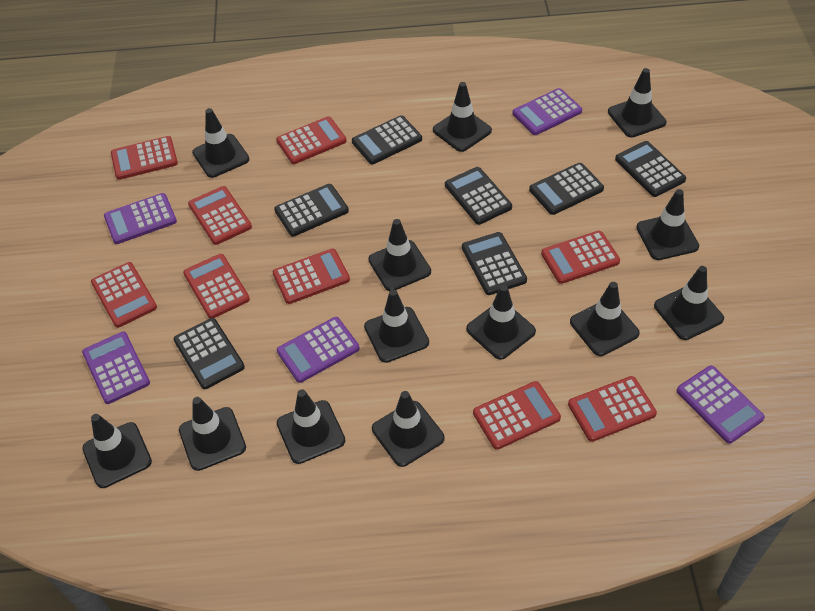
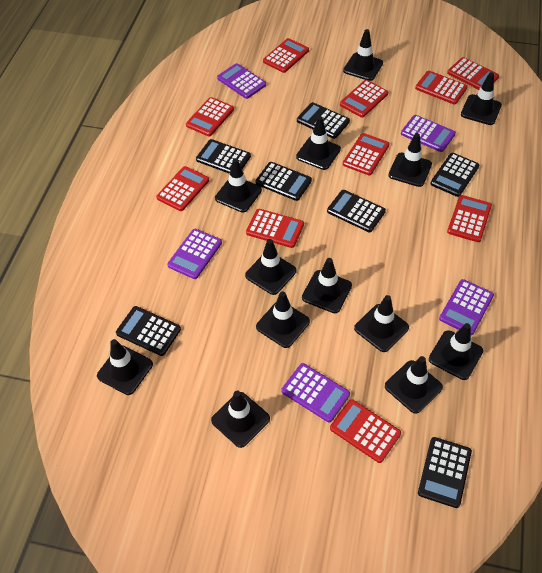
red calculator: 9 -> 10

